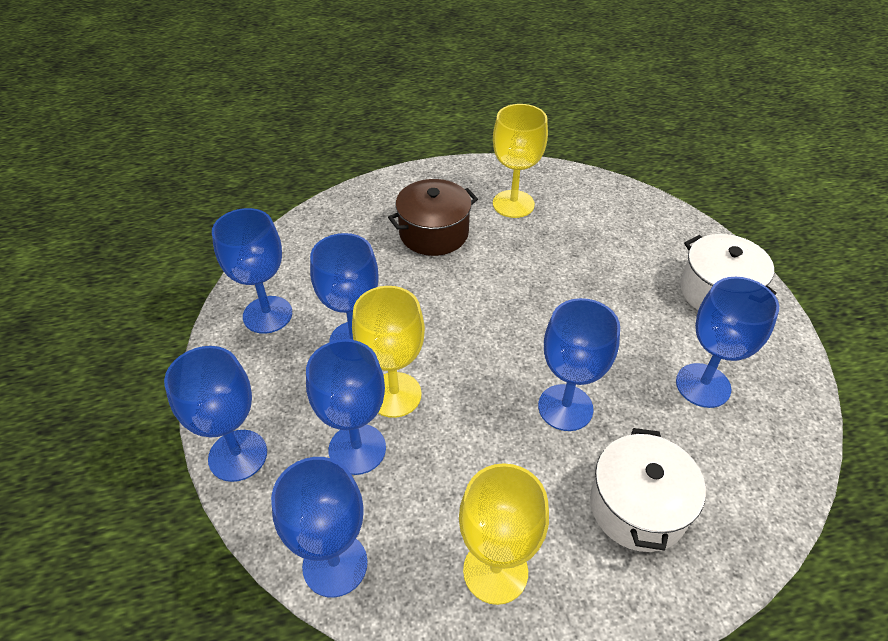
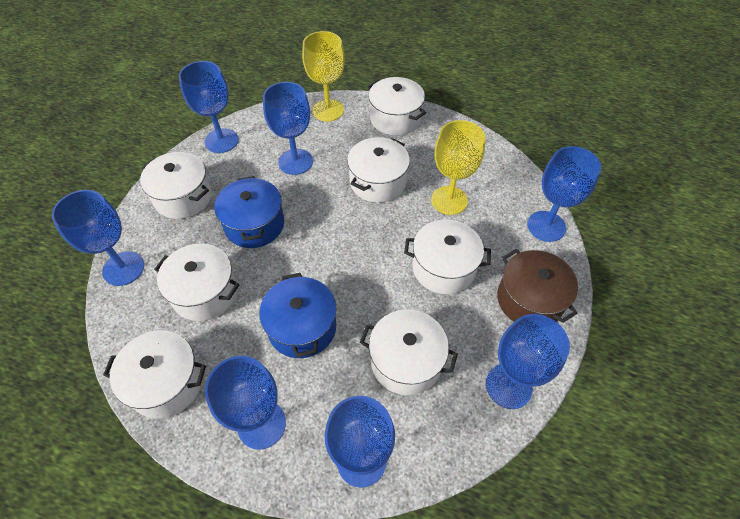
blue pot: 0 -> 2
white pot: 2 -> 7
yellow goblet: 3 -> 2

